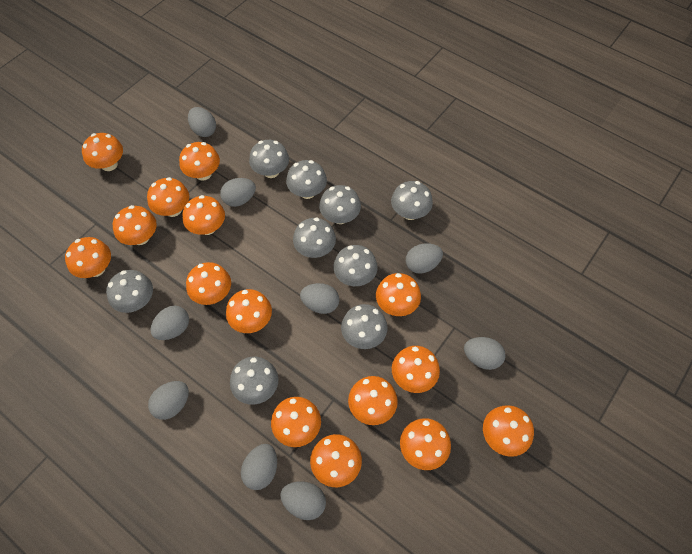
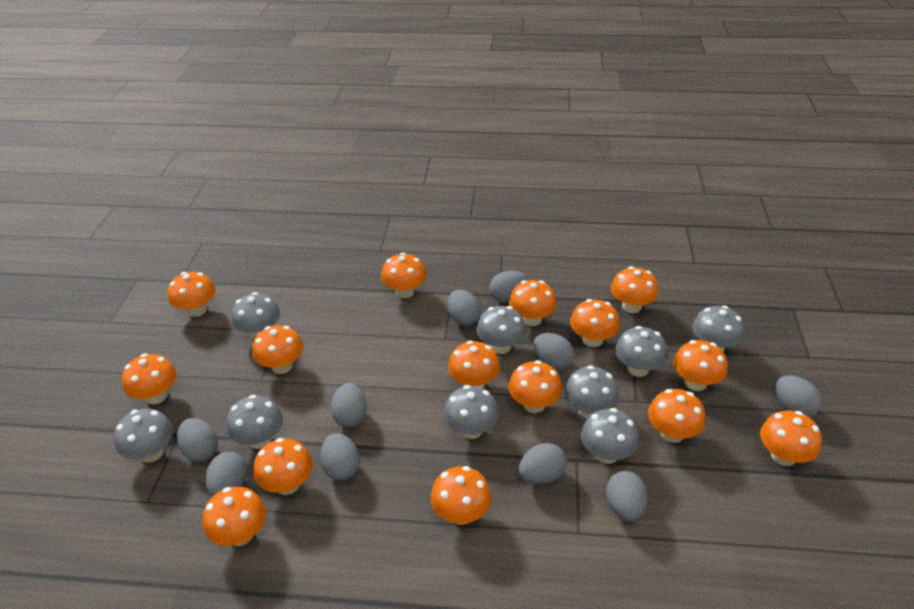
grey egg: 9 -> 10

